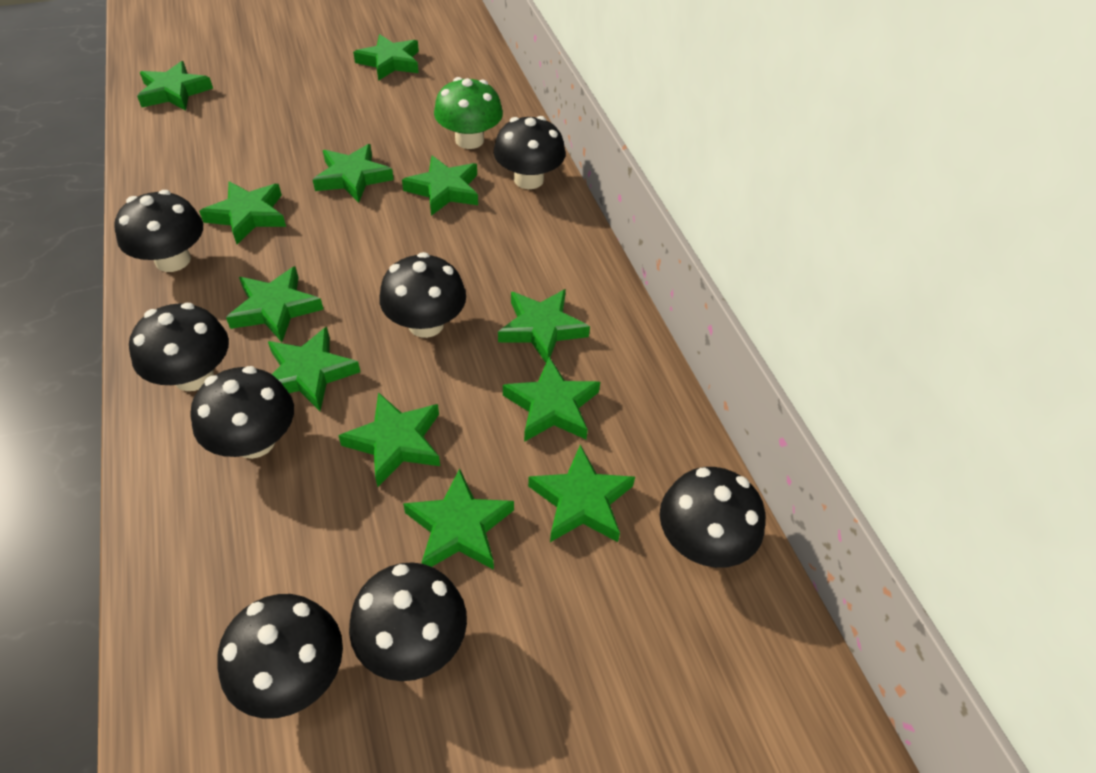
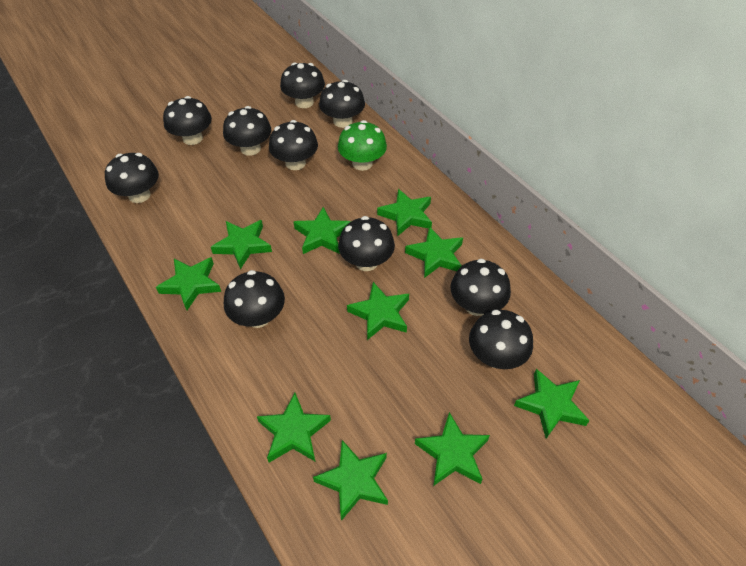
black mushroom: 8 -> 10
green star: 12 -> 10

